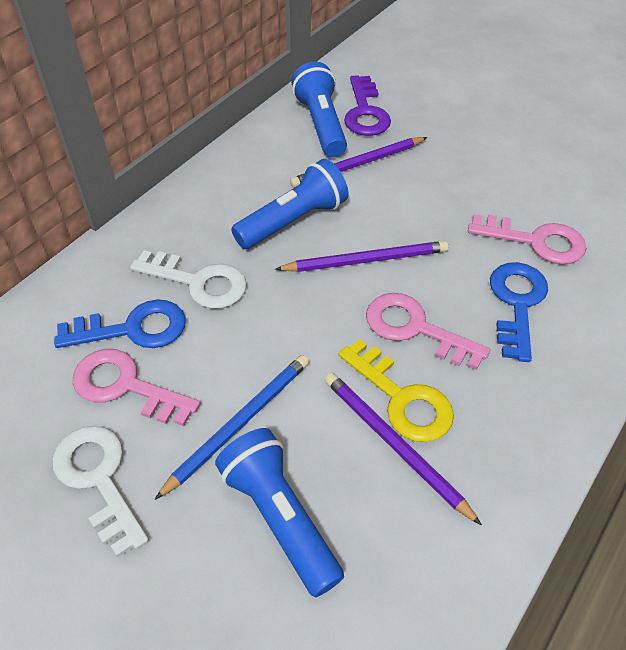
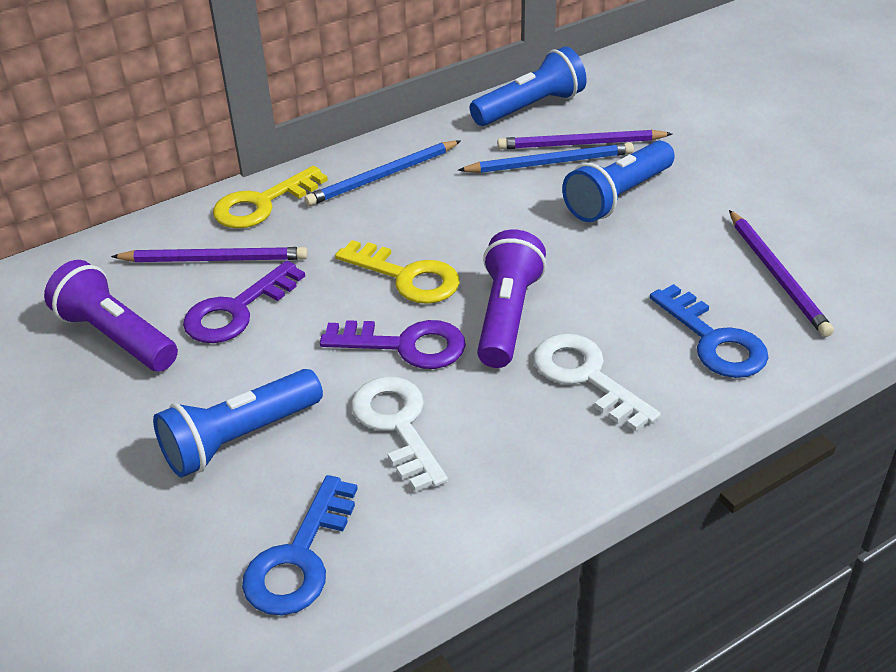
blue pencil: 1 -> 2
pink key: 3 -> 0
purple flashlight: 0 -> 2
purple key: 1 -> 2
yellow key: 1 -> 2

